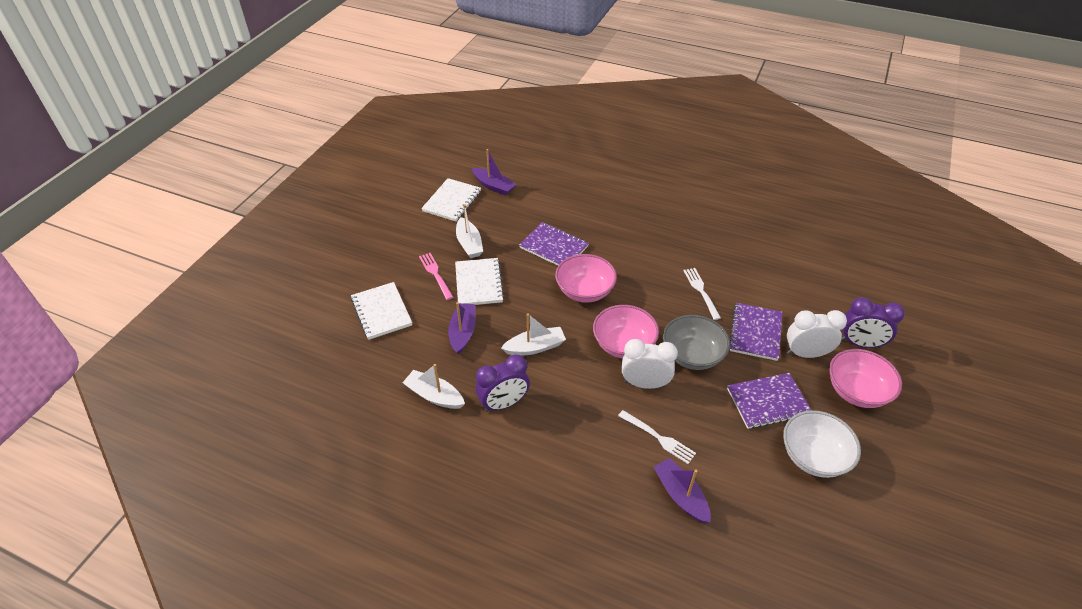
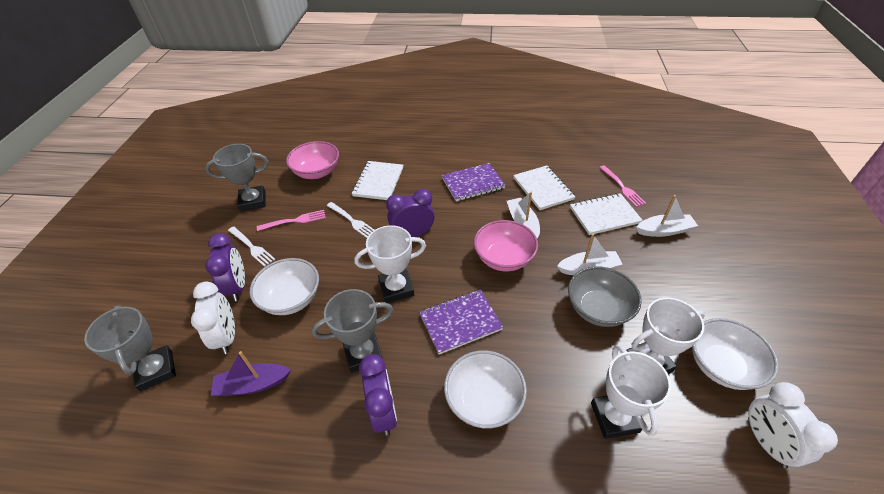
grey trophy: 0 -> 3
pink bowl: 3 -> 2
pink fork: 1 -> 2
purple boat: 3 -> 1
purple clock: 2 -> 3
purple notebook: 3 -> 2
white bowl: 1 -> 3
white trophy: 0 -> 3

